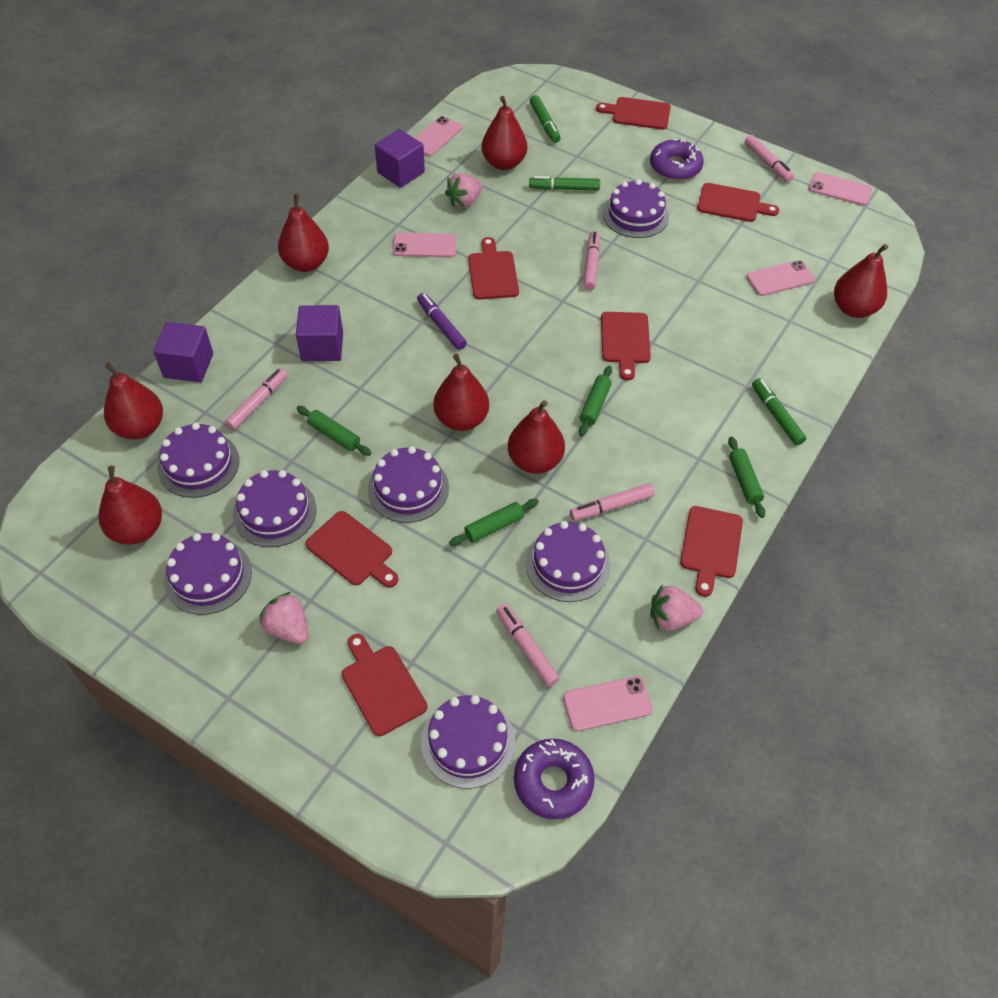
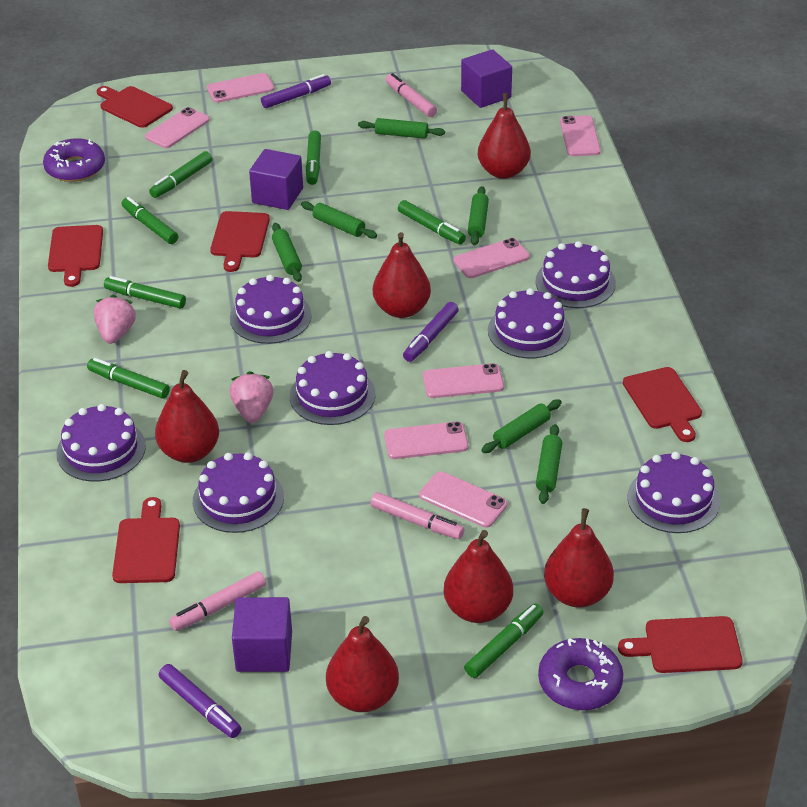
green marker: 3 -> 7
green rolling pin: 4 -> 6
pink marker: 5 -> 3
pink phone: 5 -> 7
pink strawberry: 3 -> 2
purple marker: 1 -> 3
red cutting board: 7 -> 6
red pear: 7 -> 6

